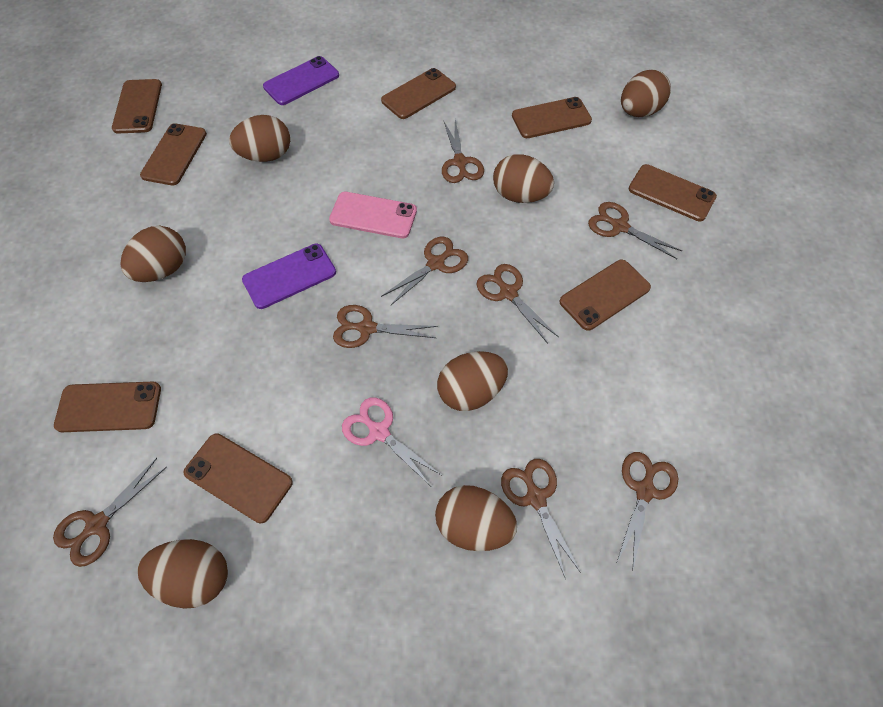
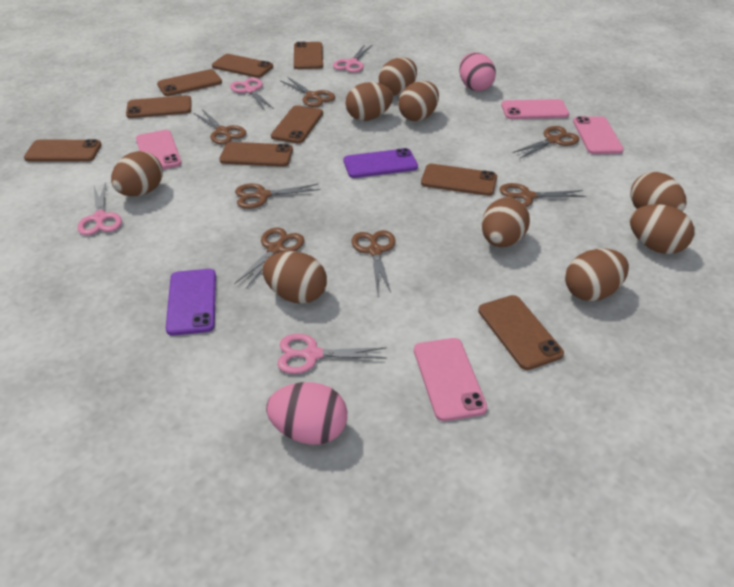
brown egg: 7 -> 9
brown phone: 8 -> 9
brown scissors: 8 -> 7
pink egg: 0 -> 2
pink phone: 1 -> 4
pink scissors: 1 -> 4

